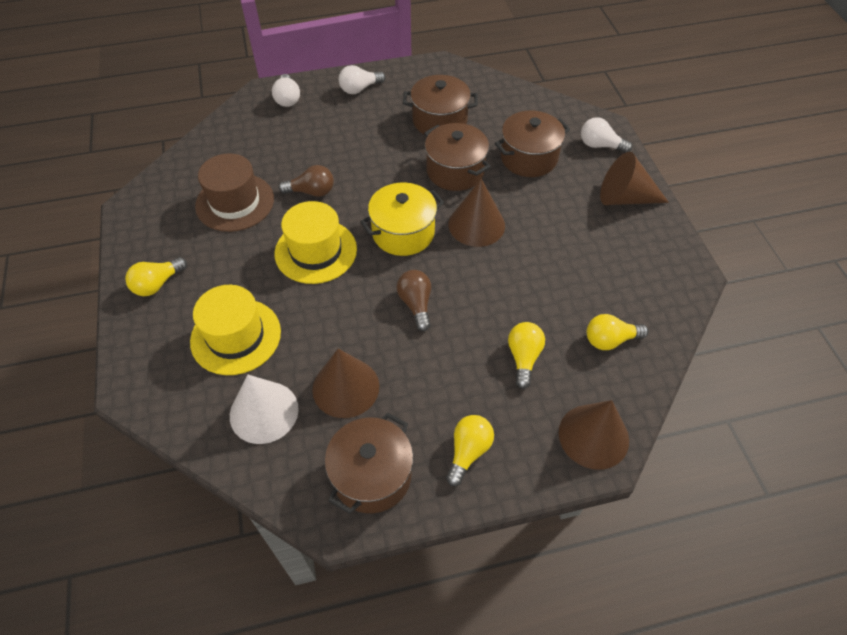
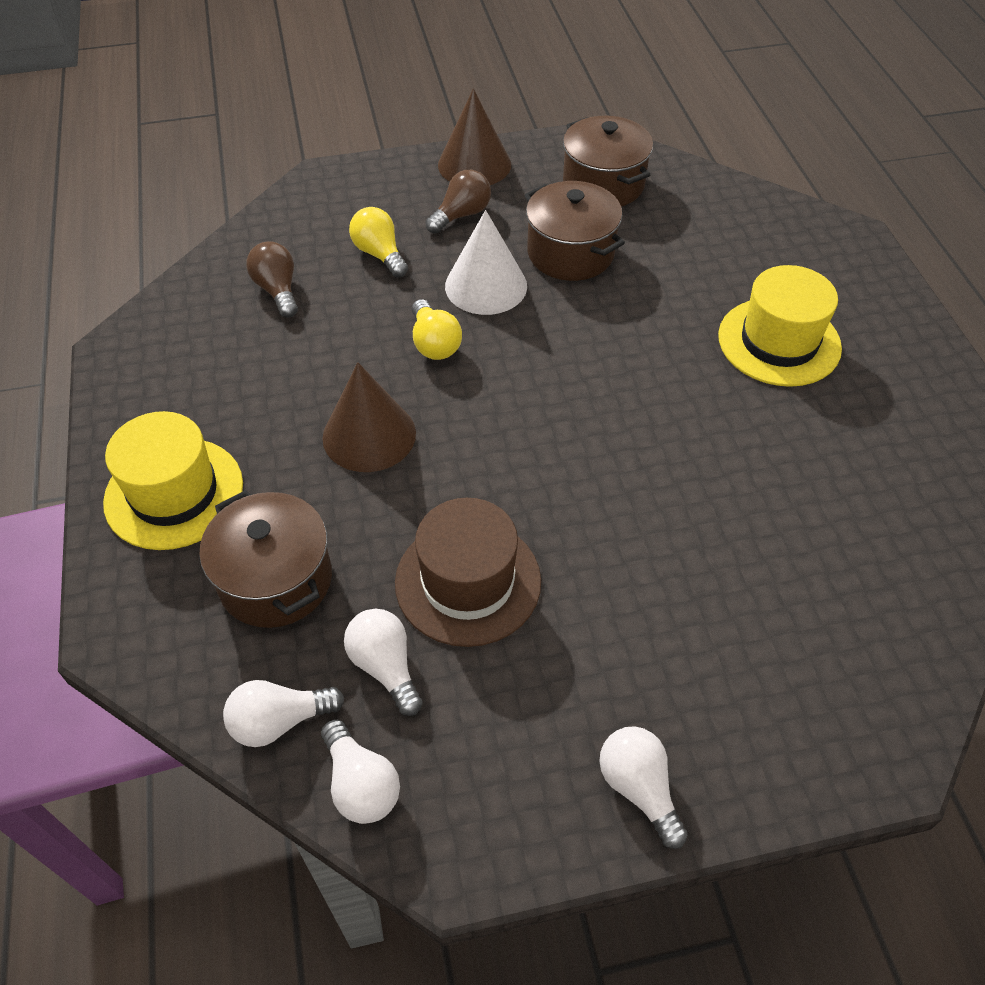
brown cone: 4 -> 2
brown pot: 4 -> 3
white light bulb: 3 -> 4
yellow light bulb: 4 -> 2
yellow pot: 1 -> 0

